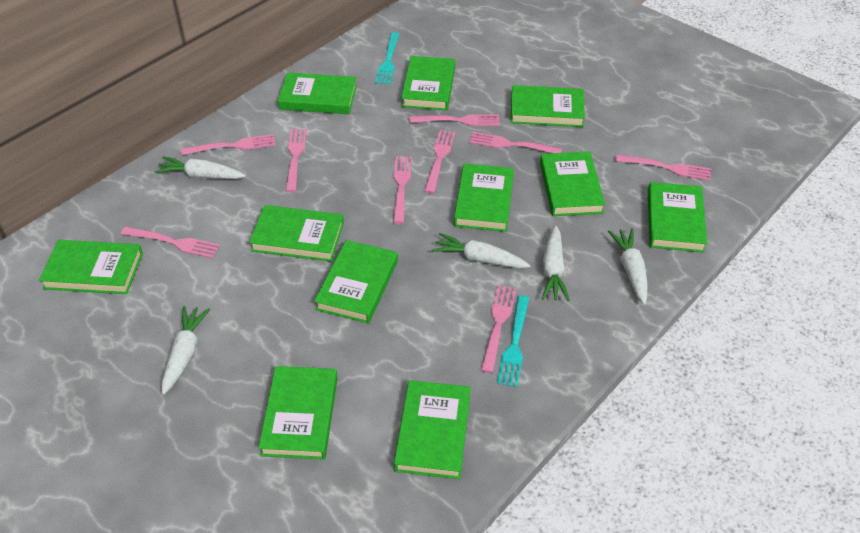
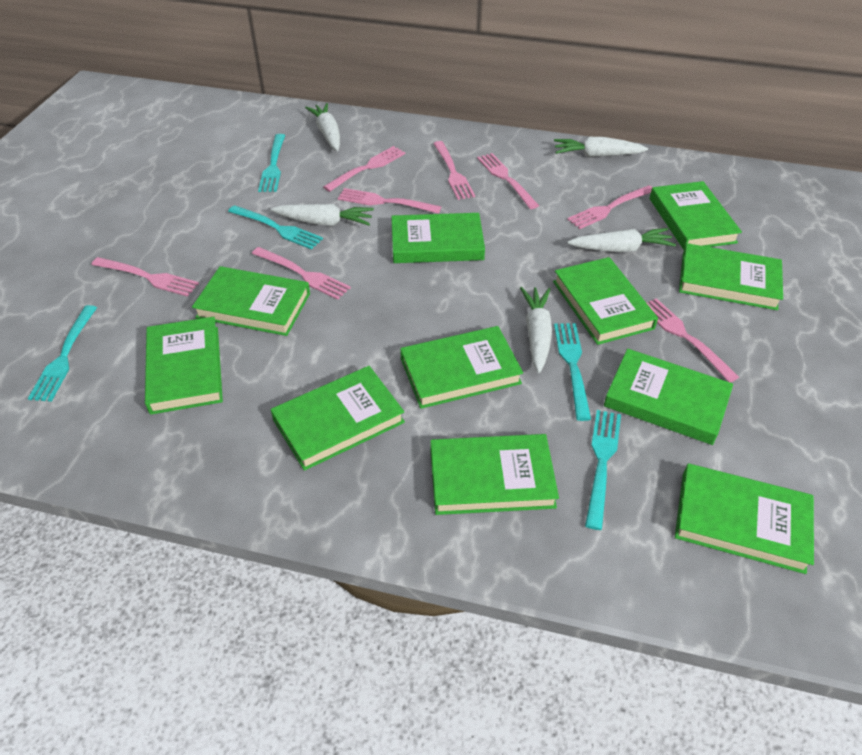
pink fork: 9 -> 8
turquoise fork: 2 -> 5

